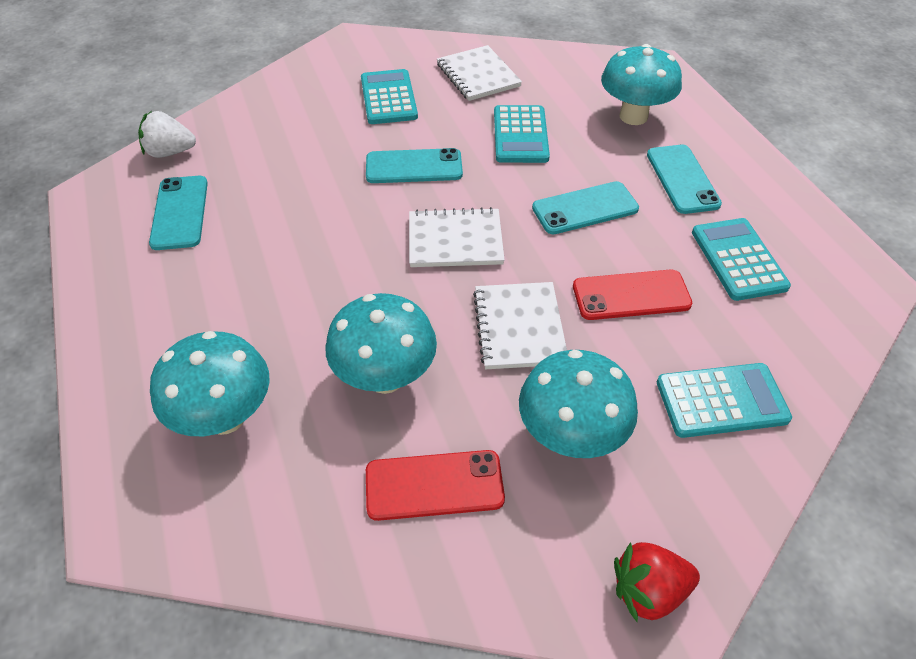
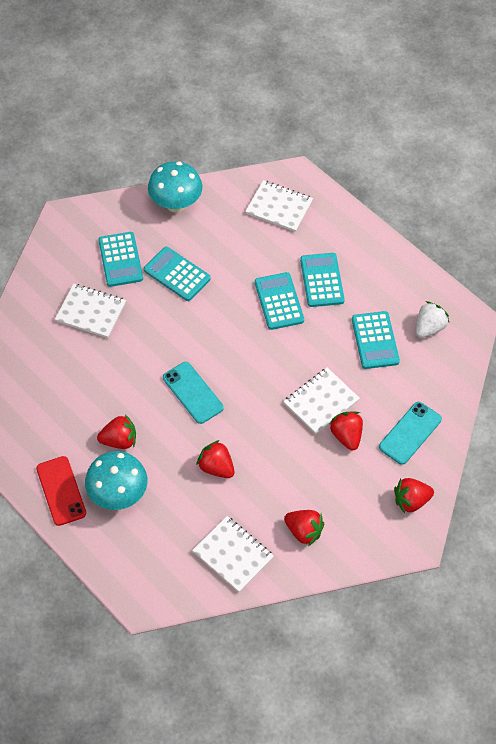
red phone: 2 -> 1
red strawberry: 1 -> 5
turquoise calculator: 4 -> 5
turquoise mushroom: 4 -> 2
turquoise phone: 4 -> 2
white notebook: 3 -> 4

